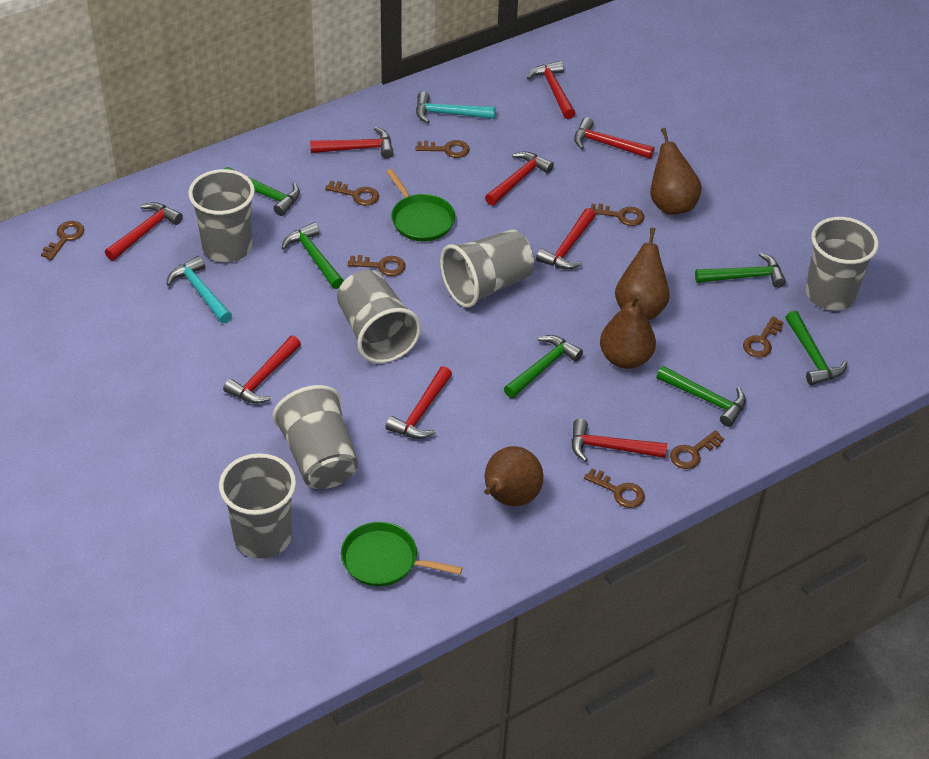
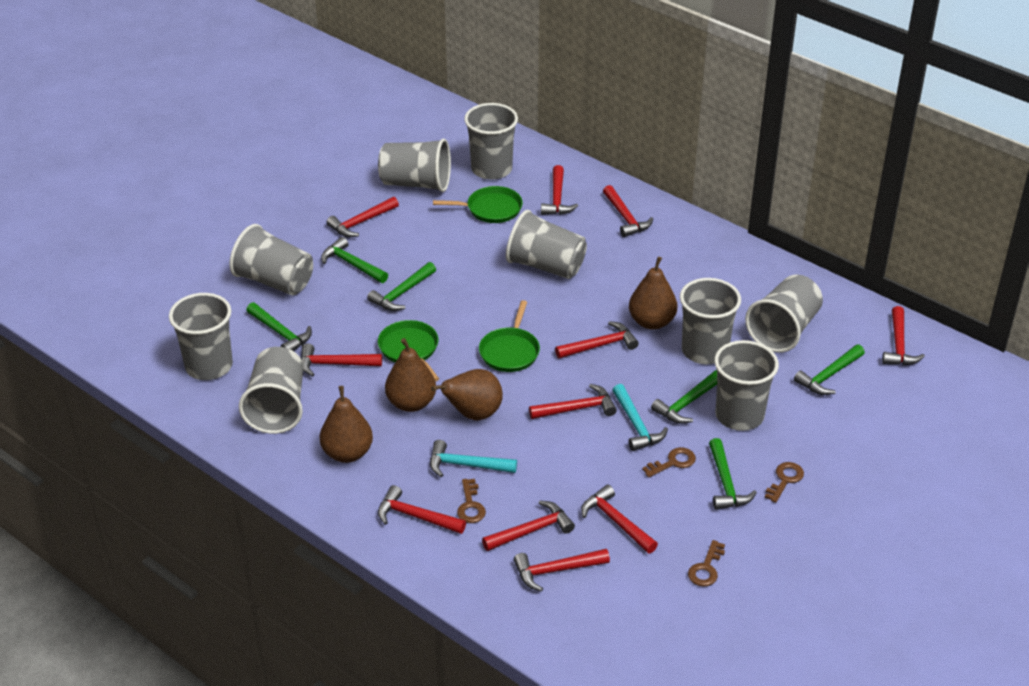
brown key: 8 -> 4
green pan: 2 -> 3
grey cup: 6 -> 9
red hammer: 9 -> 11

